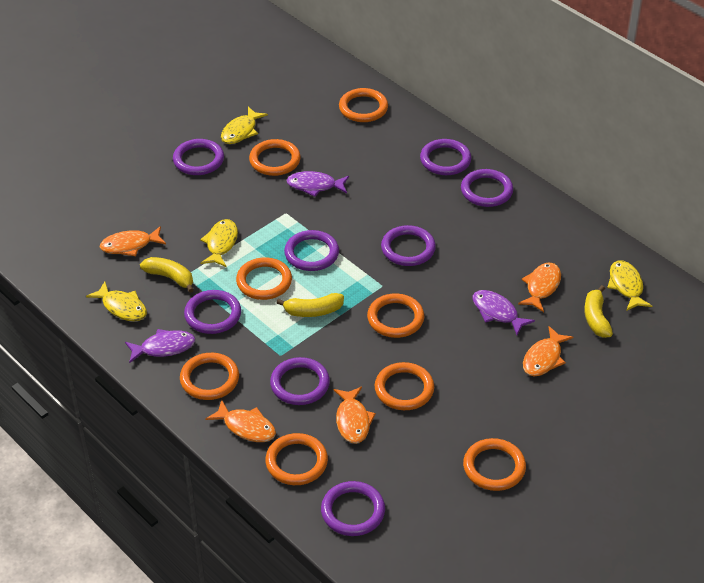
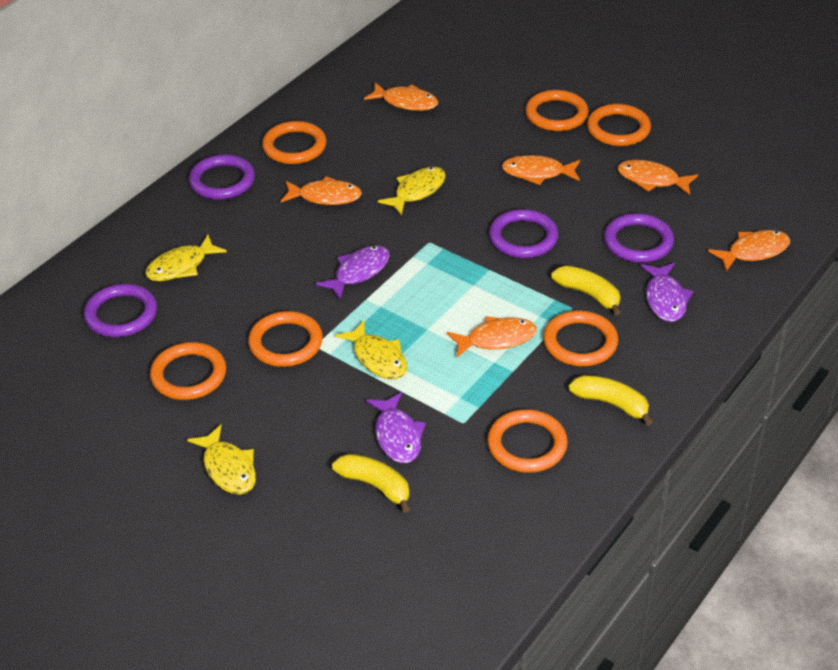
orange fish: 5 -> 6
orange ring: 8 -> 7
purple ring: 8 -> 4

